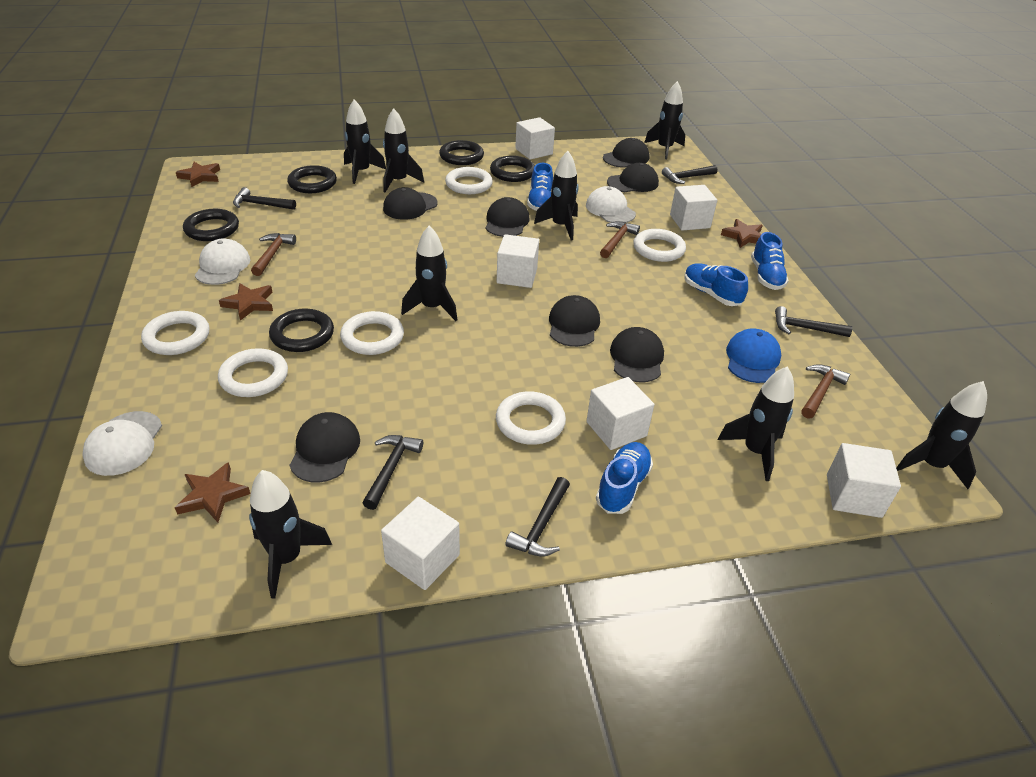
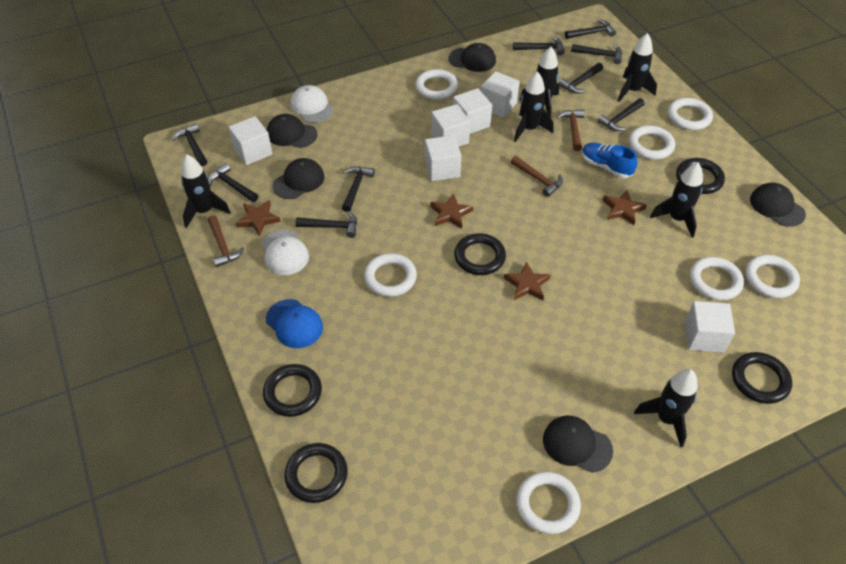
black cap: 7 -> 5
black hammer: 5 -> 9
black rocket: 8 -> 6
blue shoe: 4 -> 1
white cap: 3 -> 2
white ring: 6 -> 7

